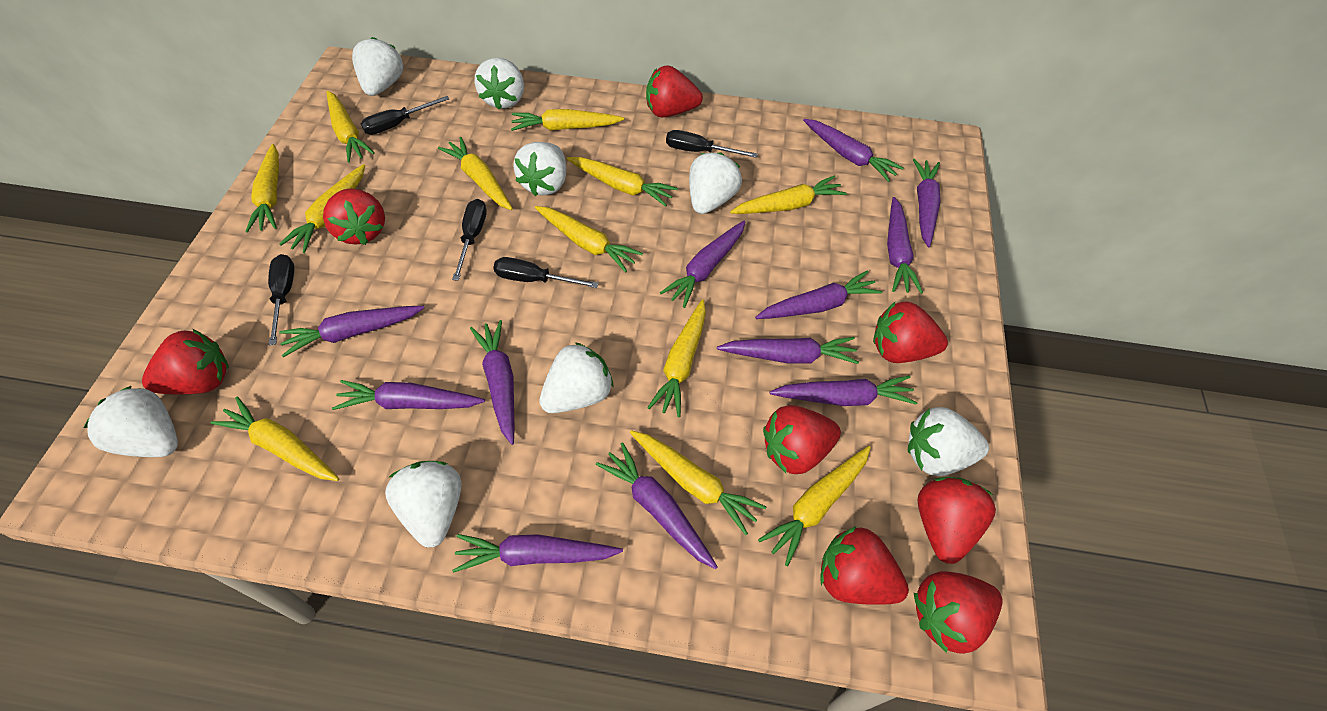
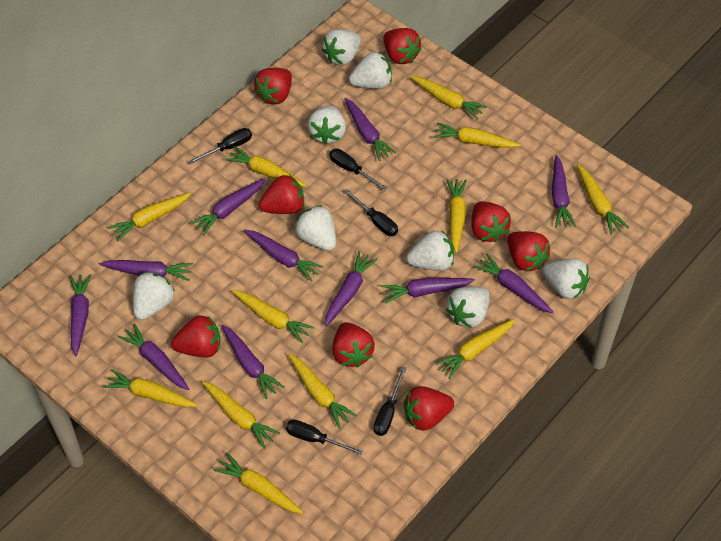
purple carrot: 12 -> 11

